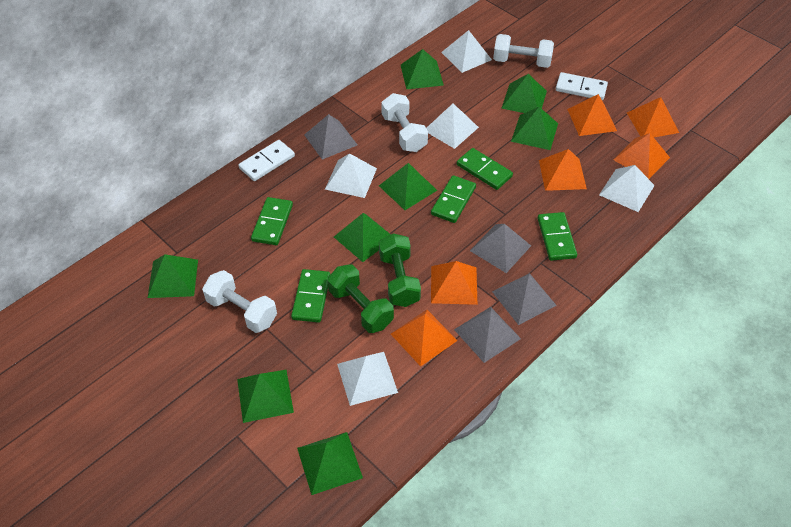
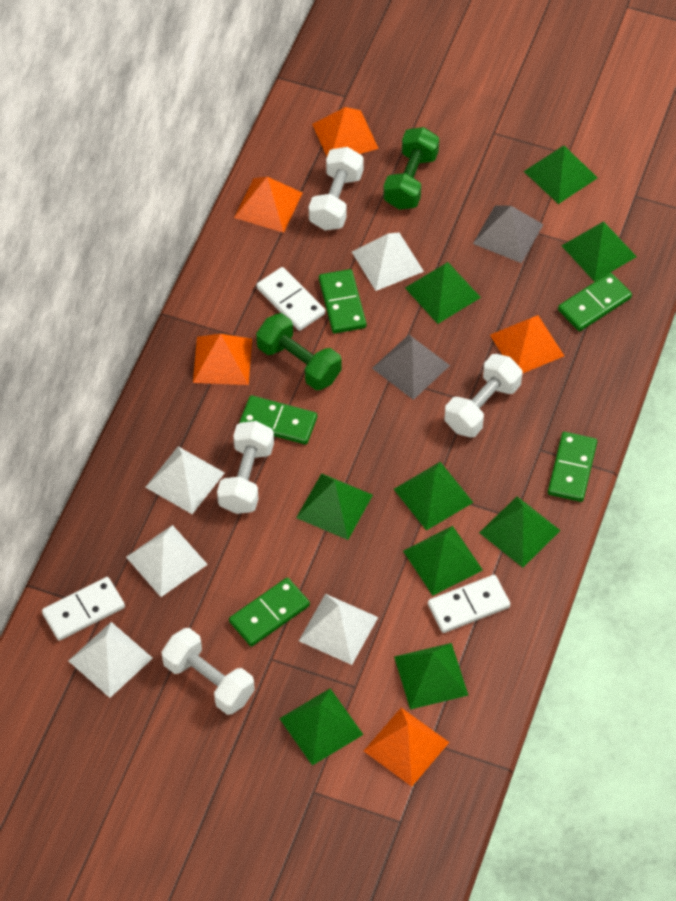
green pyramid: 8 -> 9
grey pyramid: 4 -> 2
orange pyramid: 6 -> 5
white domino: 2 -> 3
white dumbbell: 3 -> 4

